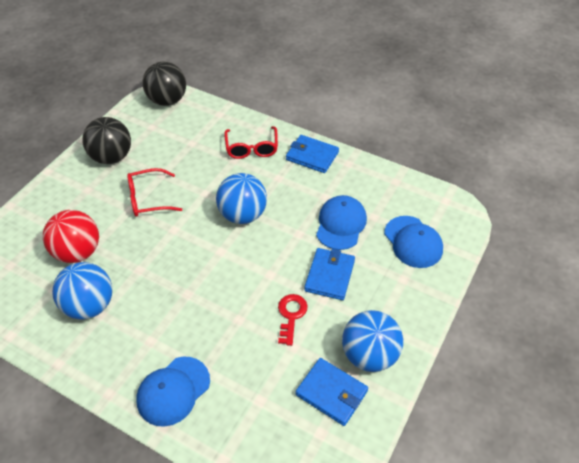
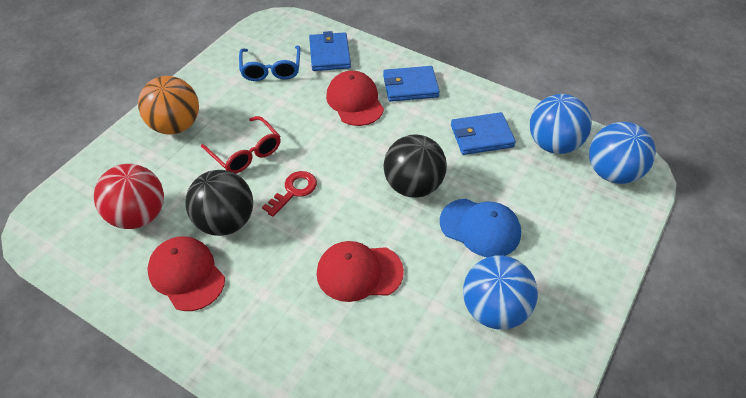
blue cap: 3 -> 1
blue glasses: 0 -> 1
orange ball: 0 -> 1
red cap: 0 -> 3
red glasses: 2 -> 1

